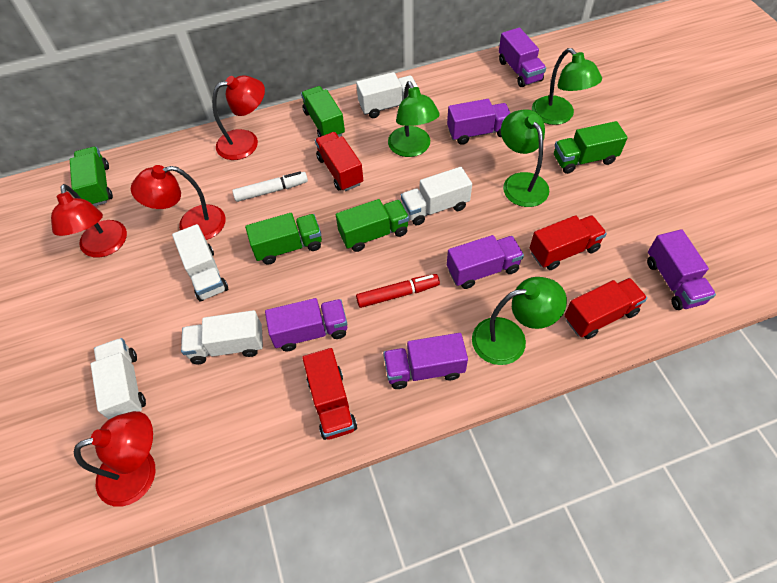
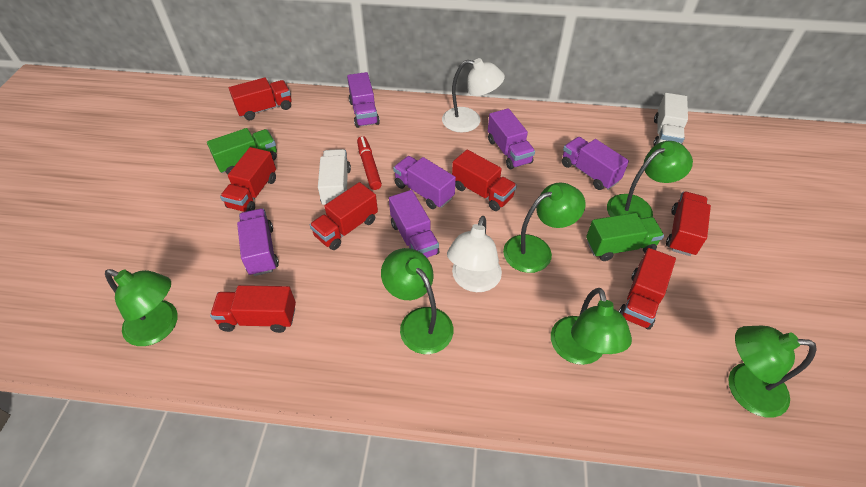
green lamp: 4 -> 6
green truck: 5 -> 2
red lamp: 4 -> 0
red truck: 4 -> 7
white lamp: 0 -> 2
white marker: 1 -> 0
white truck: 5 -> 2

